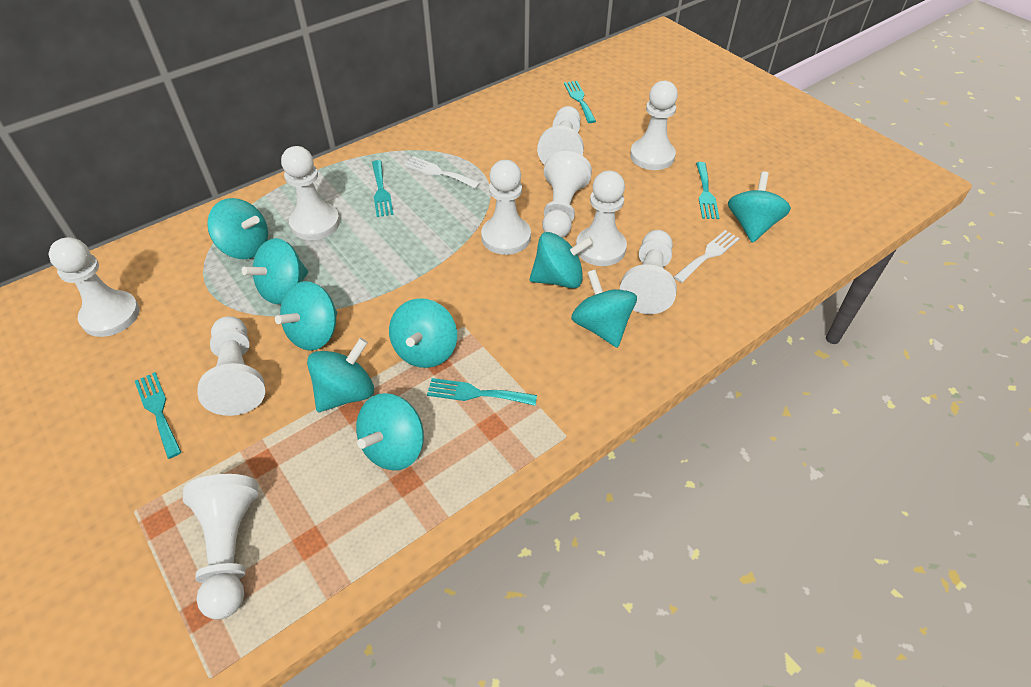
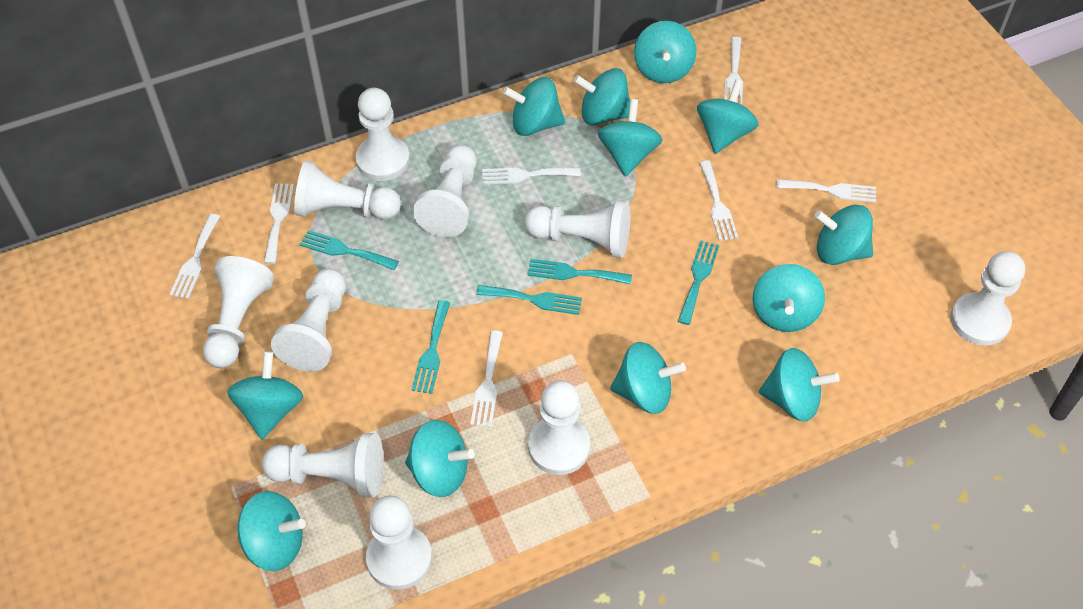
turquoise spinning top: 9 -> 12
white fork: 2 -> 7

